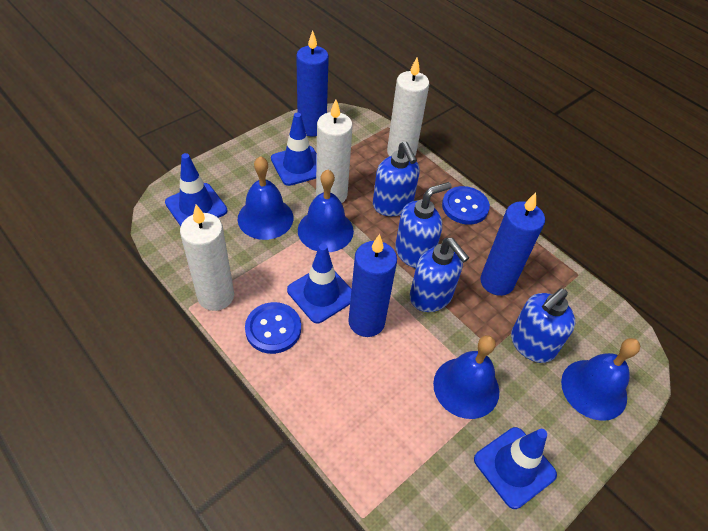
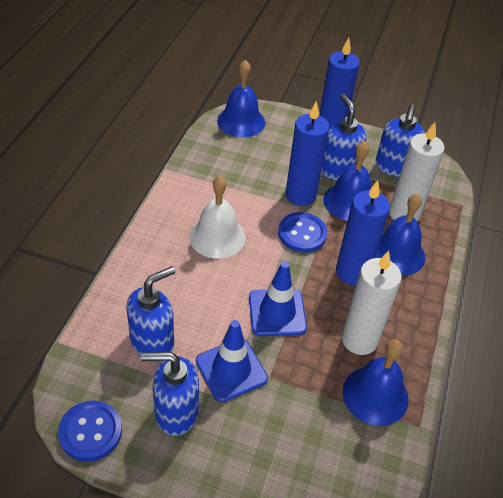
blue traffic cone: 4 -> 2
white bell: 0 -> 1
white candle: 3 -> 2

